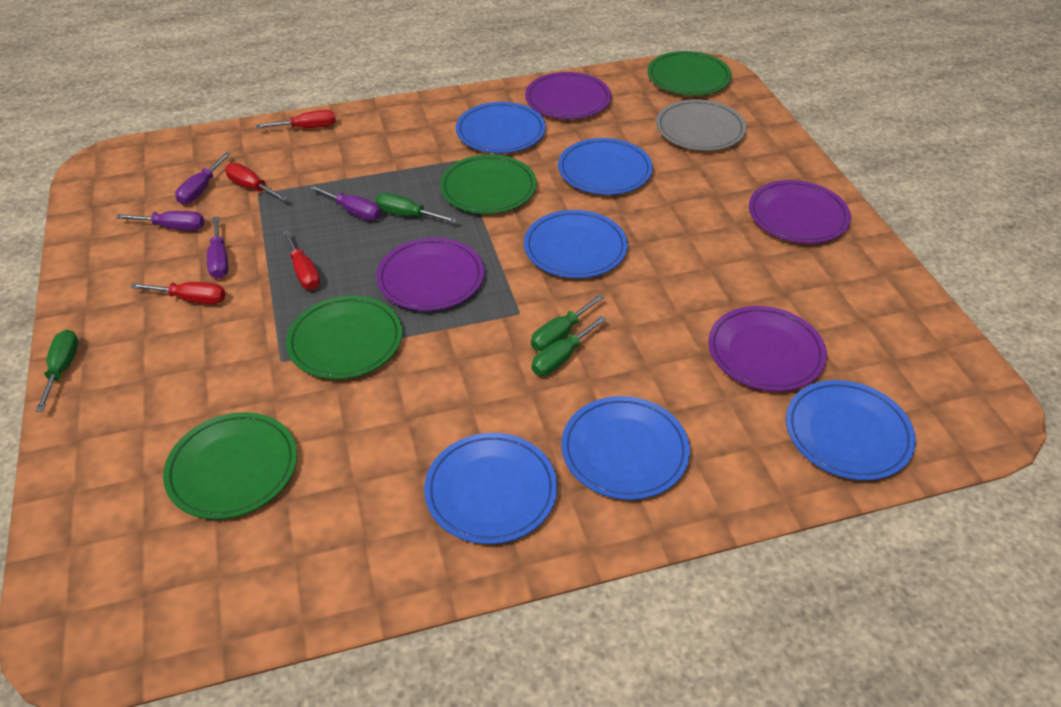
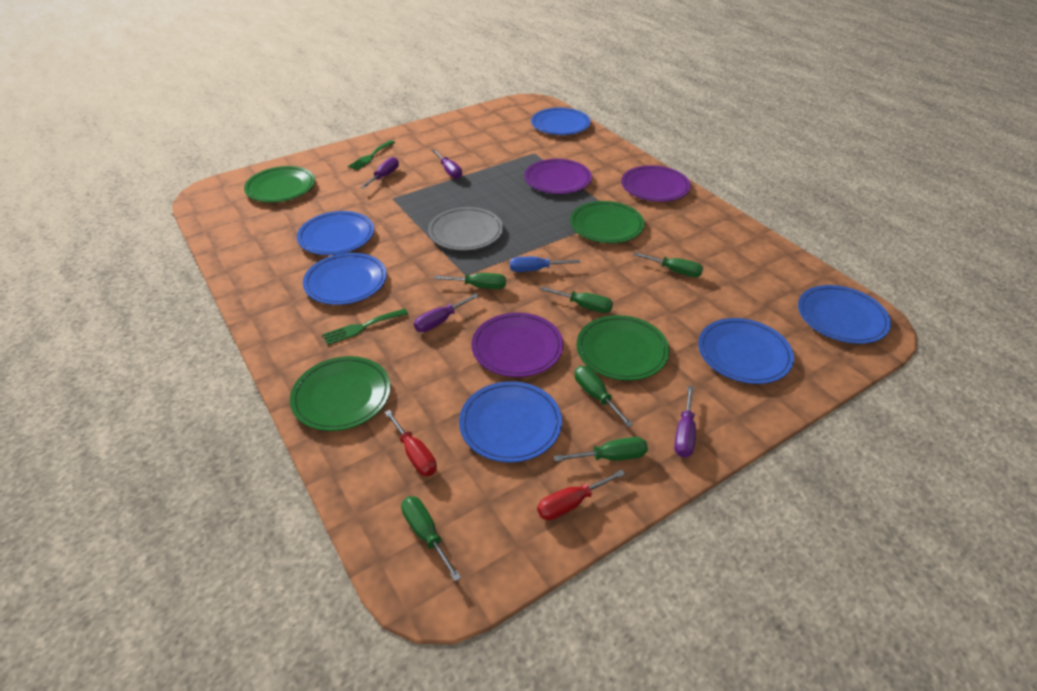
blue screwdriver: 0 -> 1
green fork: 0 -> 2
green screwdriver: 4 -> 6
purple plate: 4 -> 3
red screwdriver: 4 -> 2

